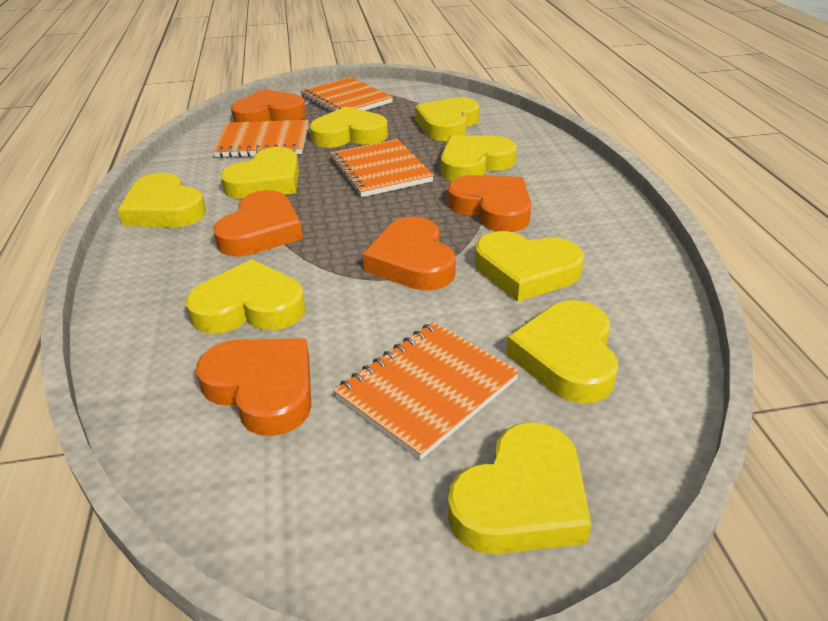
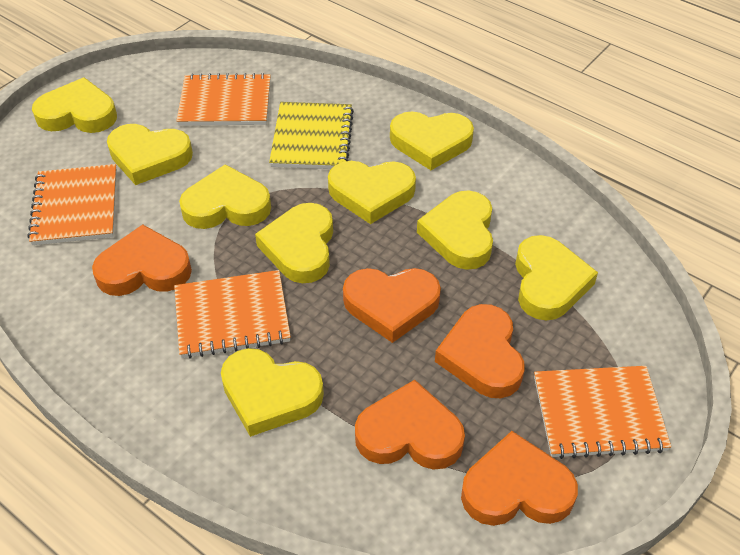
yellow notebook: 0 -> 1

